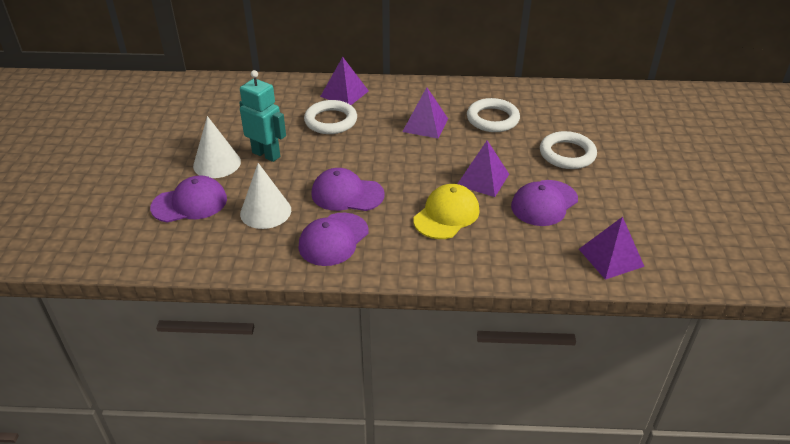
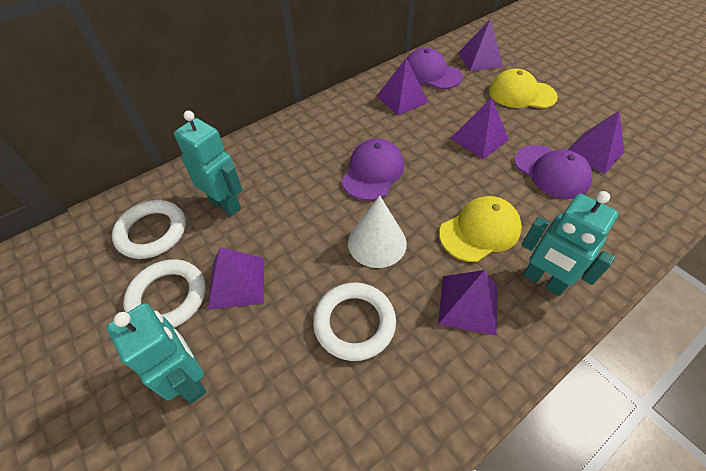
purple cap: 4 -> 3
purple pyramid: 4 -> 6
turquoise robot: 1 -> 3
white cone: 2 -> 1
yellow cap: 1 -> 2

